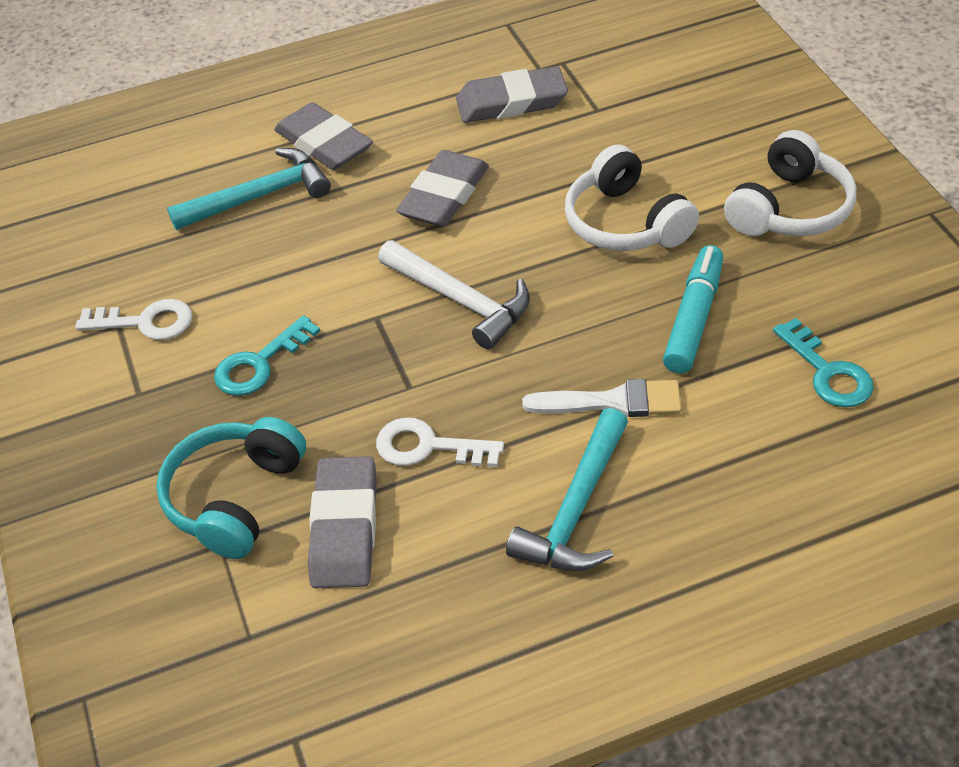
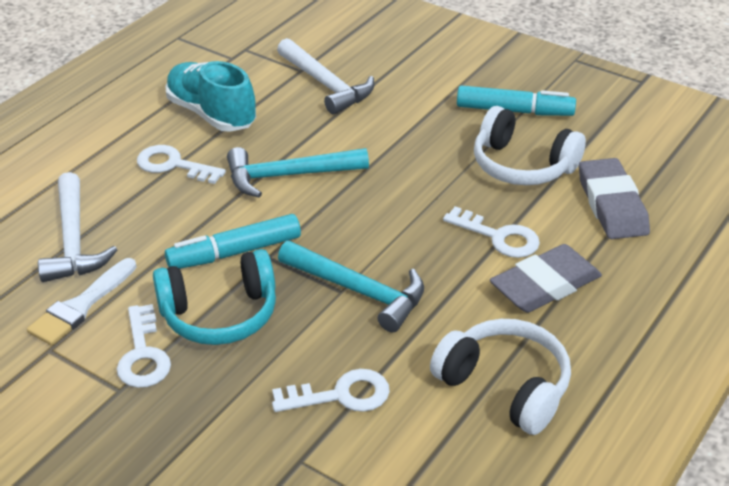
grey eraser: 4 -> 2
turquoise key: 2 -> 0
turquoise marker: 1 -> 2
turquoise shoe: 0 -> 1
white hammer: 1 -> 2
white key: 2 -> 4

